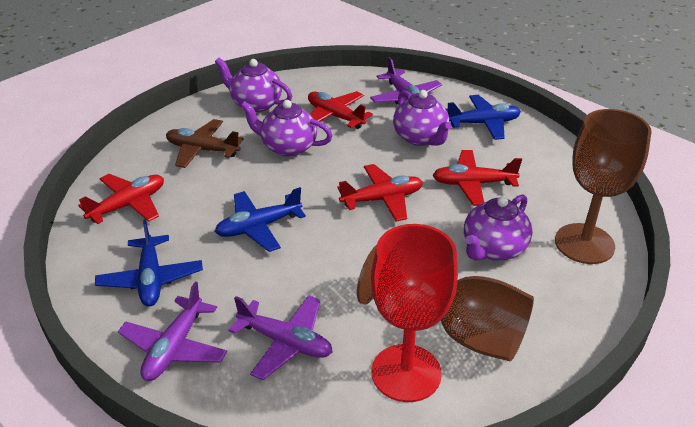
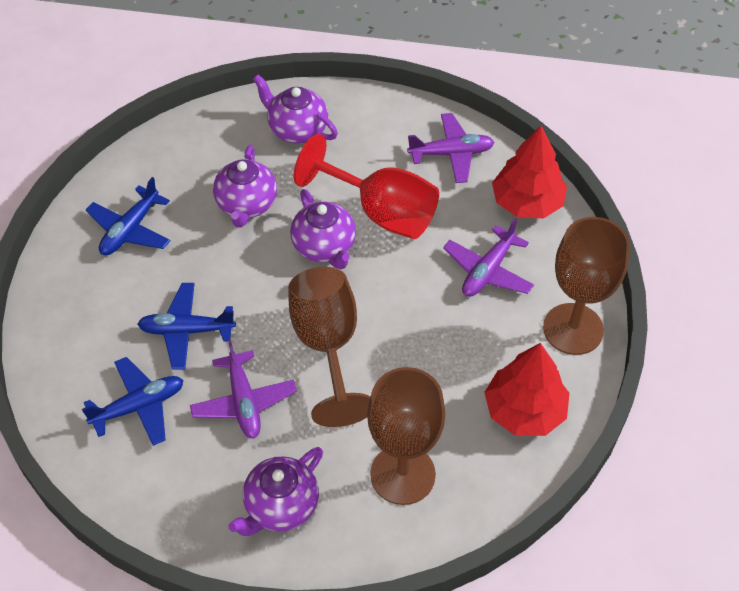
brown goblet: 2 -> 3
brown plane: 1 -> 0
red plane: 4 -> 0
red tree: 0 -> 2

